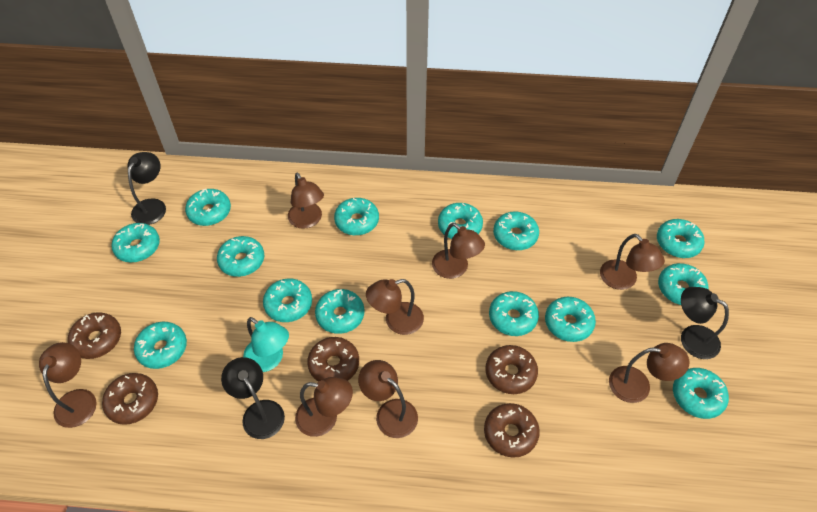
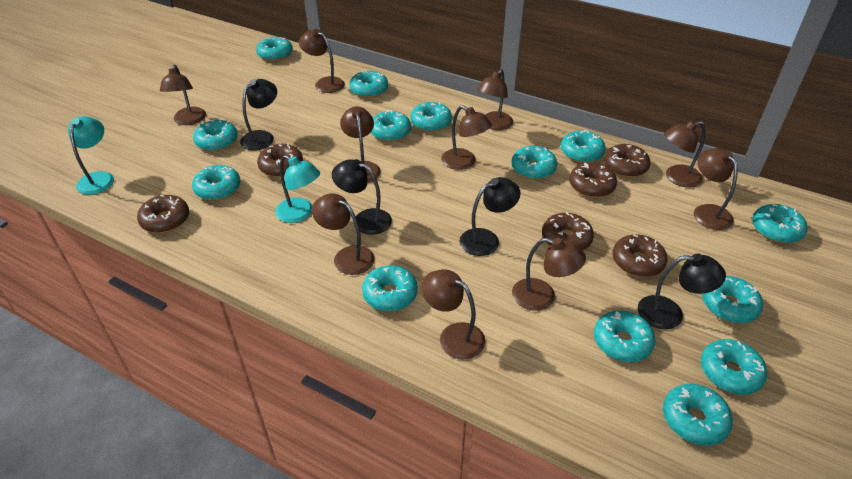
black lamp: 3 -> 4
brown donut: 5 -> 6
brown lamp: 8 -> 10
turquoise lamp: 1 -> 2

